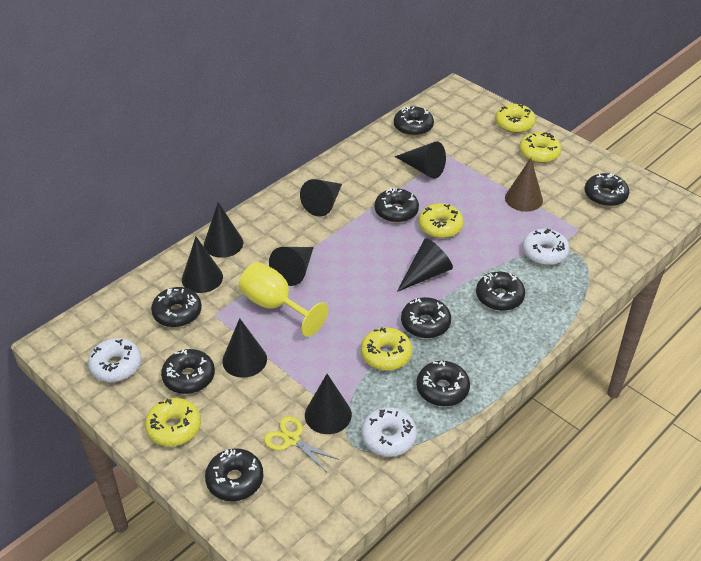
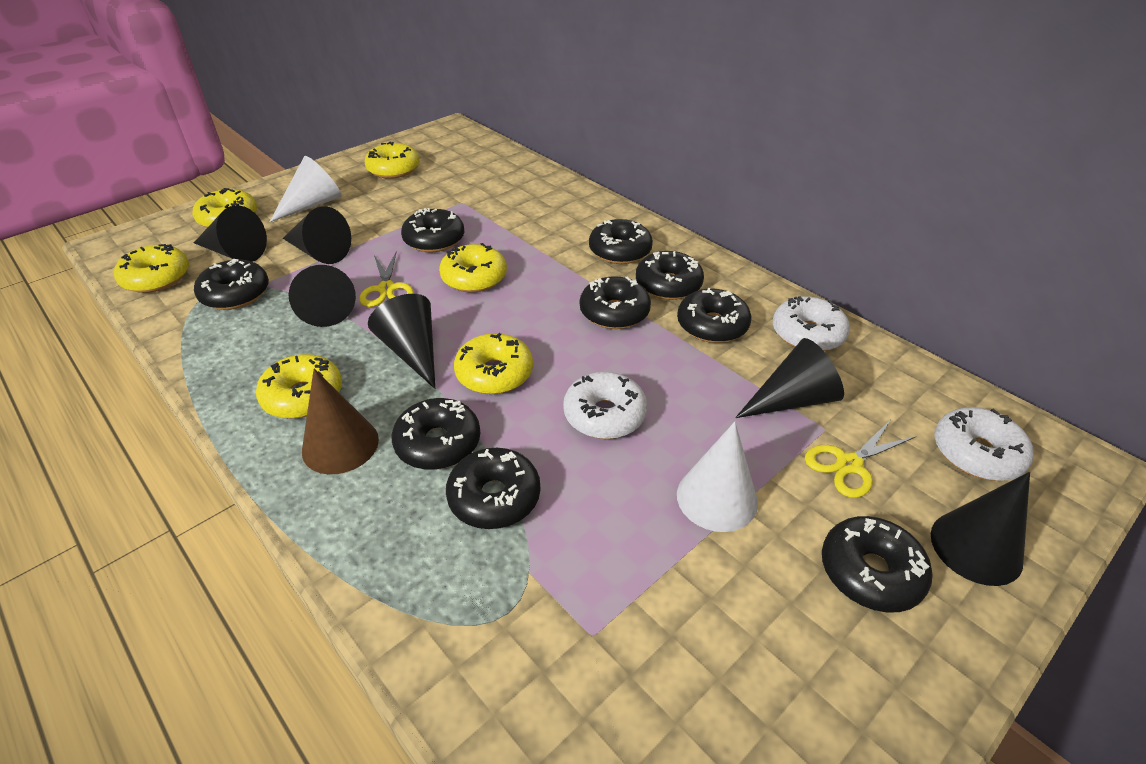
black cone: 8 -> 6
white cone: 0 -> 2
yellow donut: 5 -> 6
yellow goblet: 1 -> 0
yellow scissors: 1 -> 2

